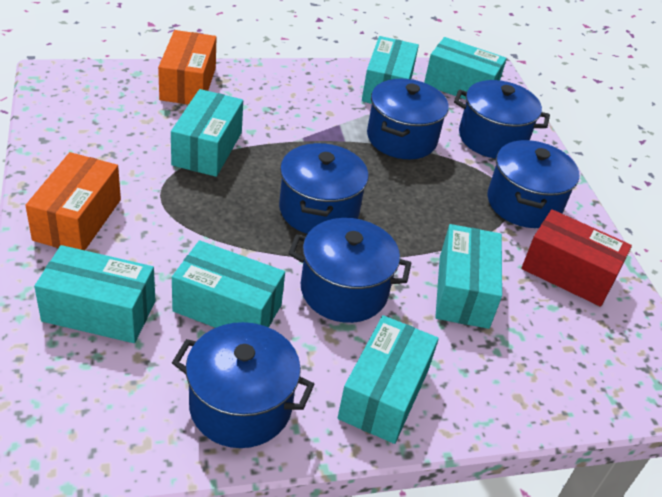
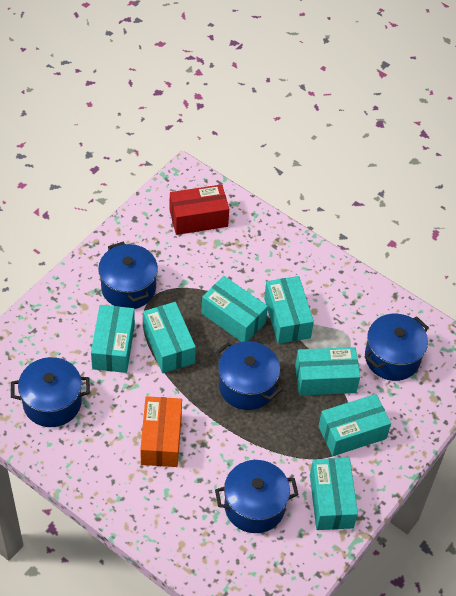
blue pot: 6 -> 5
orange box: 2 -> 1

